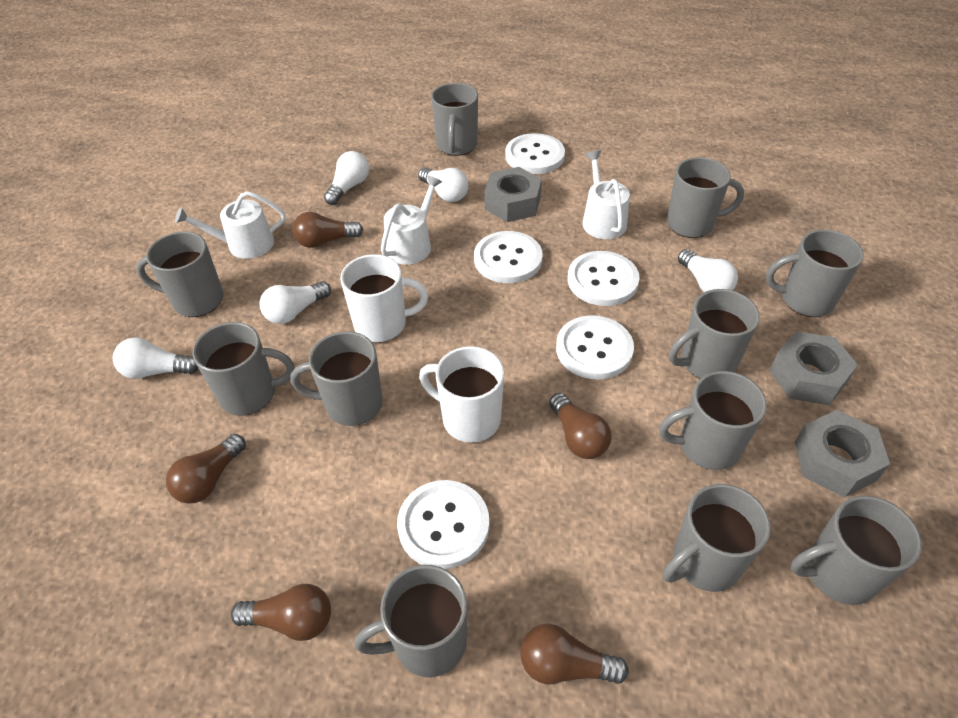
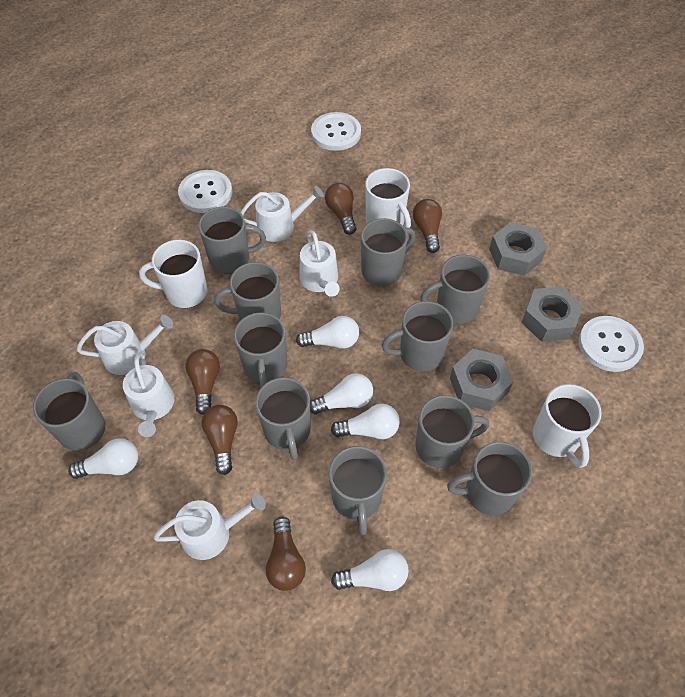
white button: 5 -> 3
white mug: 2 -> 3
white watering can: 3 -> 5

